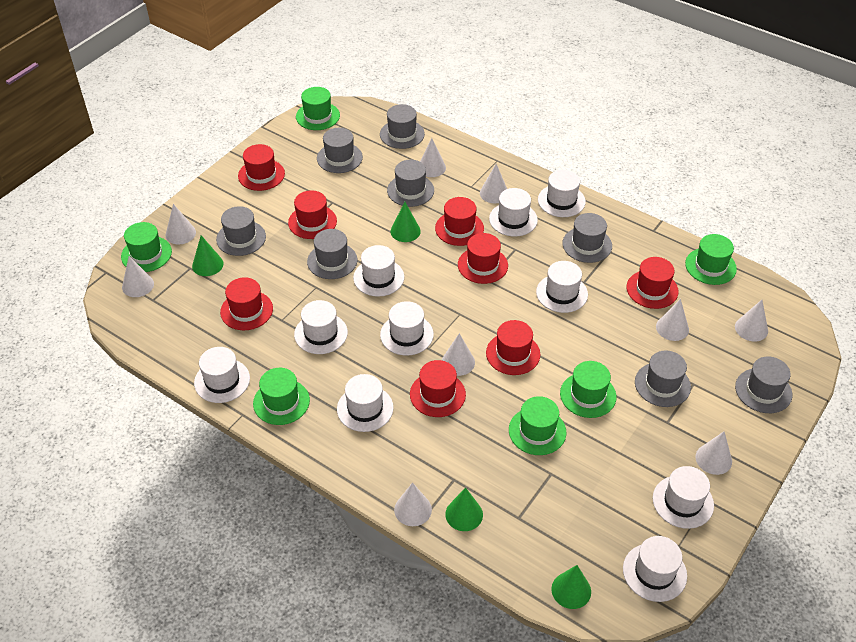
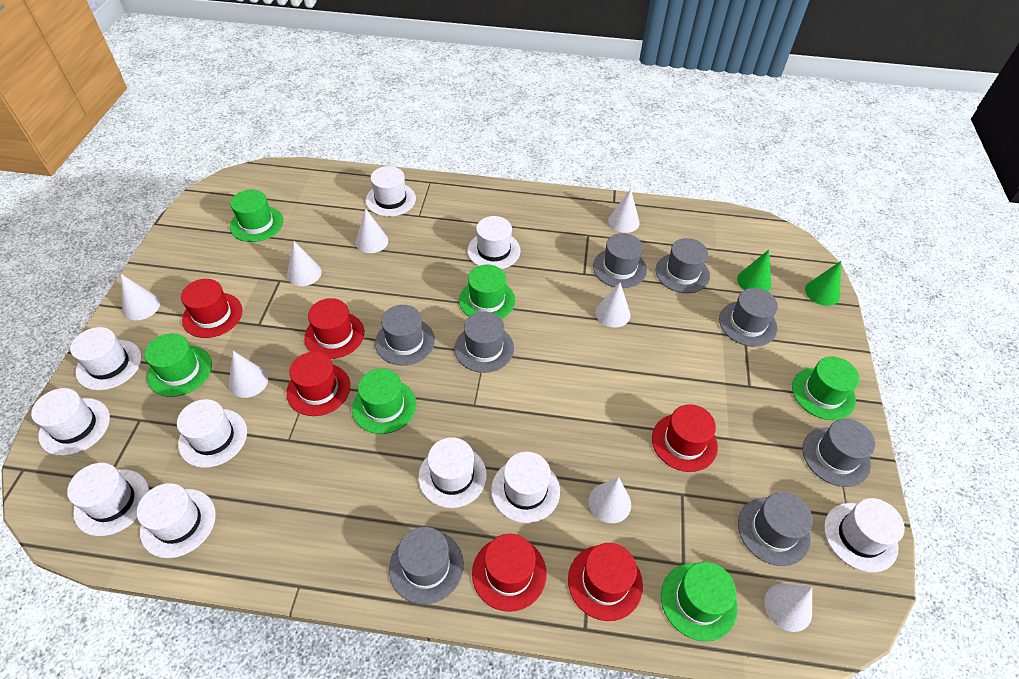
green cone: 4 -> 2
red hat: 8 -> 6
white cone: 9 -> 8

